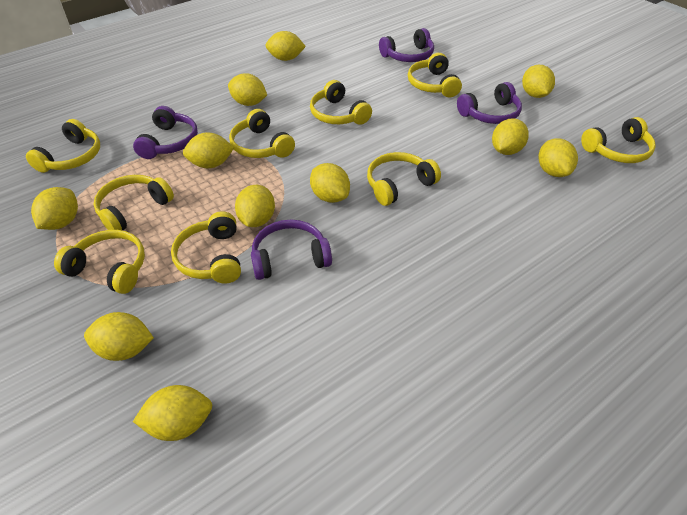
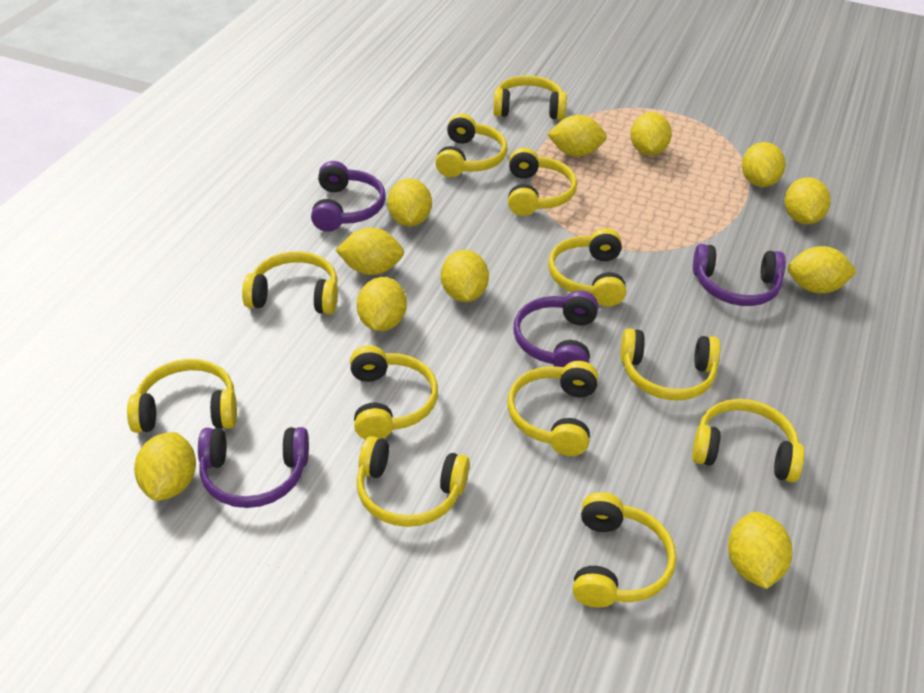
yellow headphones: 9 -> 12

